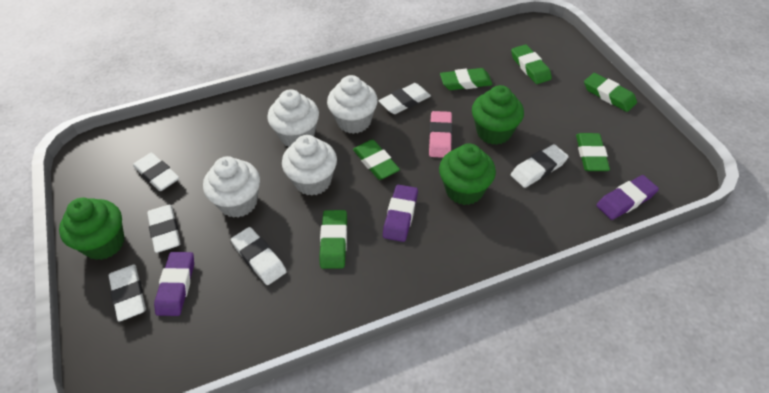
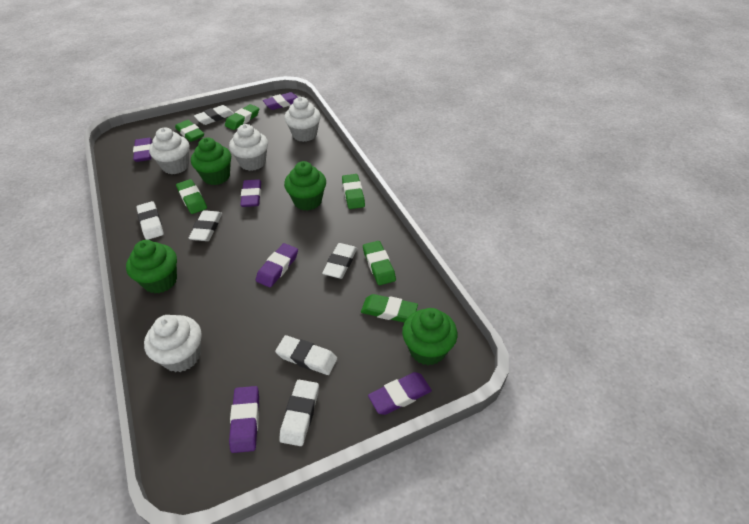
green cupcake: 3 -> 4
pink eraser: 1 -> 0
purple eraser: 3 -> 6

